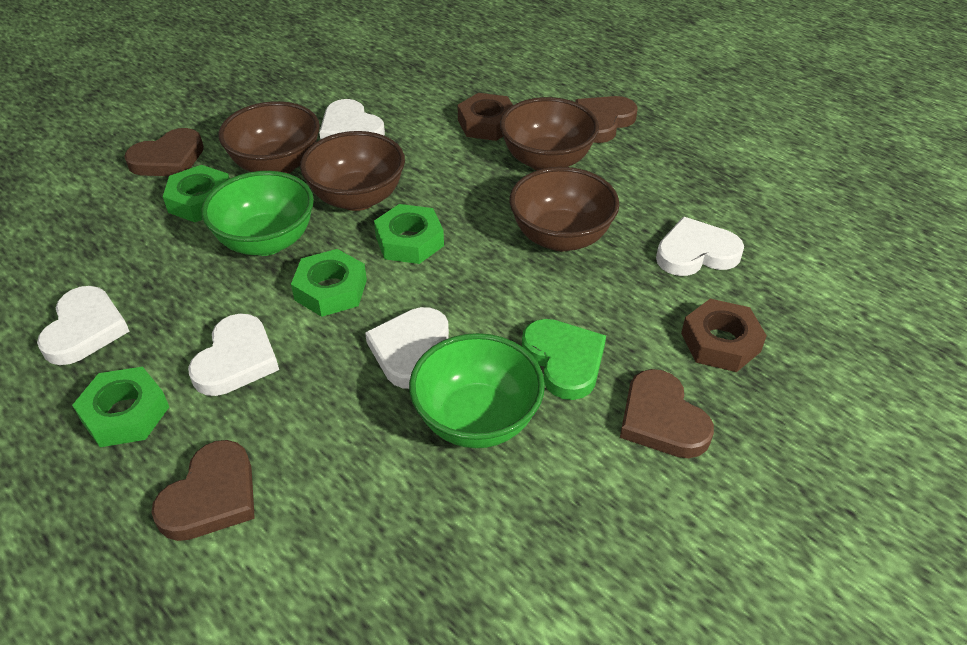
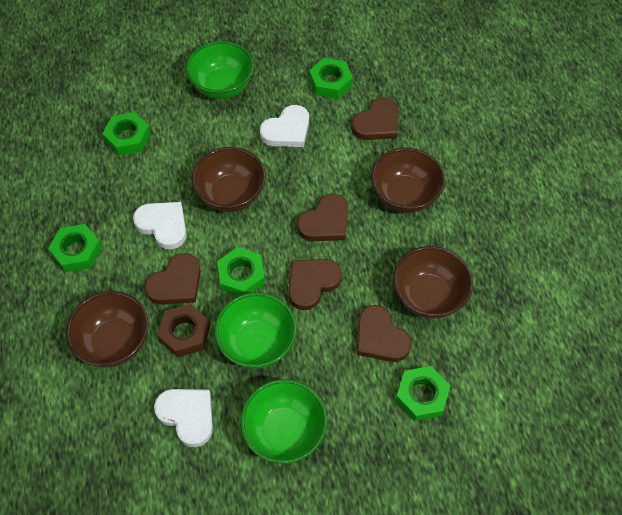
brown heart: 4 -> 5
brown nut: 2 -> 1
green bowl: 2 -> 3
green heart: 1 -> 0
green nut: 4 -> 5
white heart: 5 -> 3

